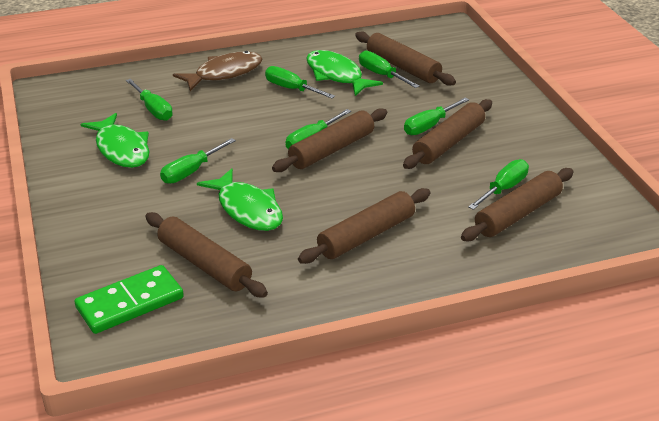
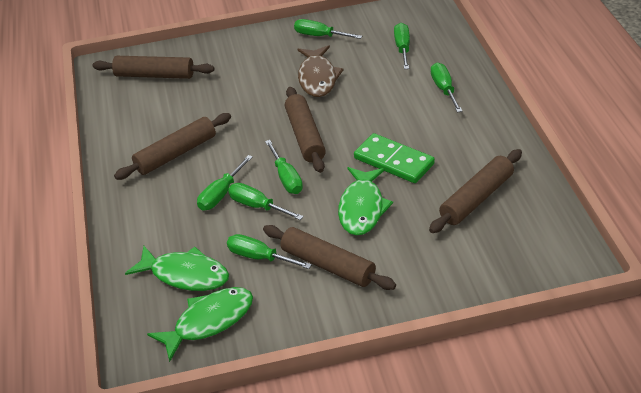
brown rolling pin: 6 -> 5

